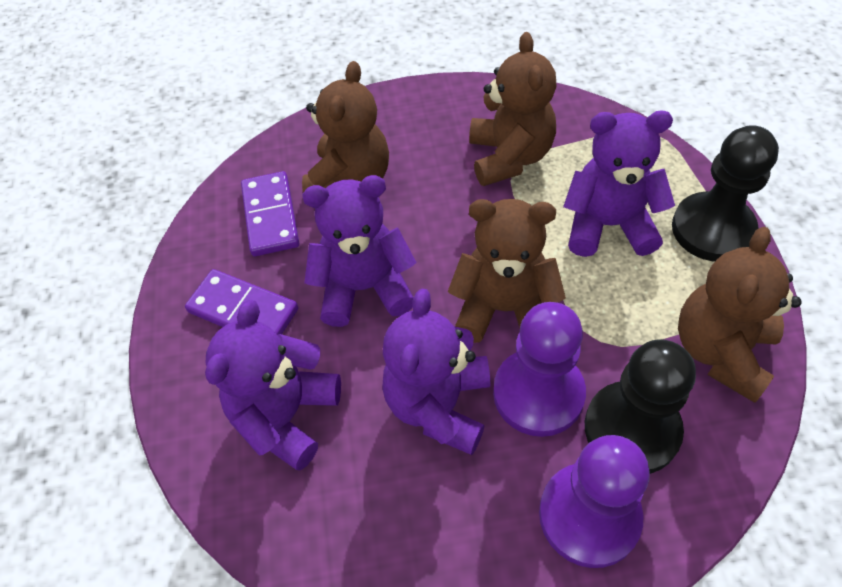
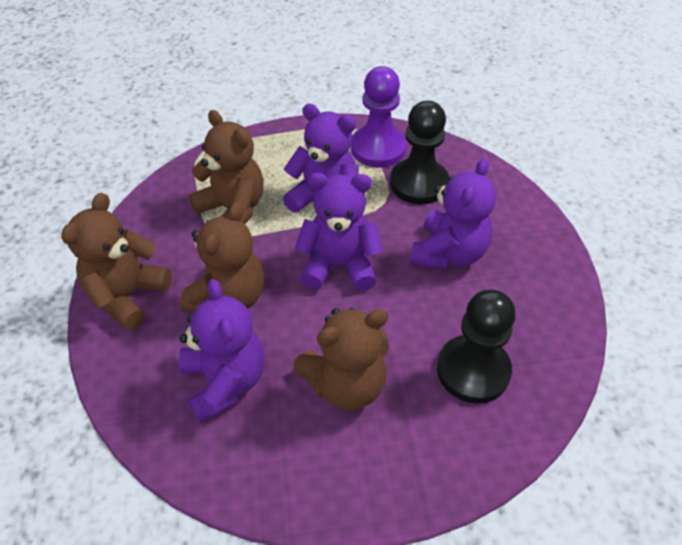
purple domino: 2 -> 0
purple pawn: 2 -> 1

